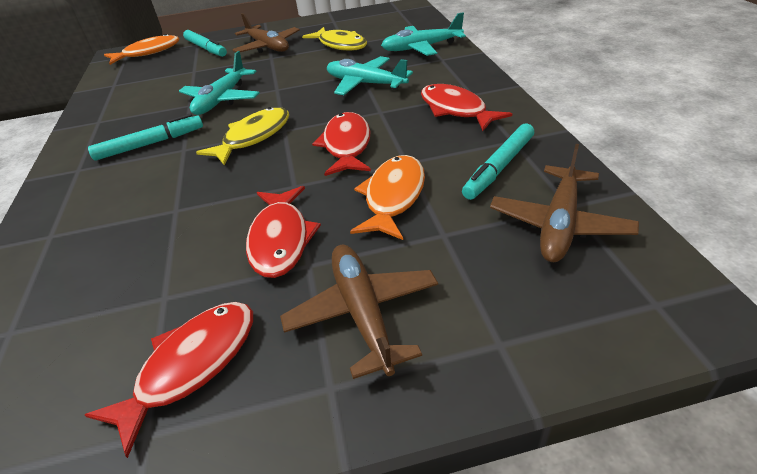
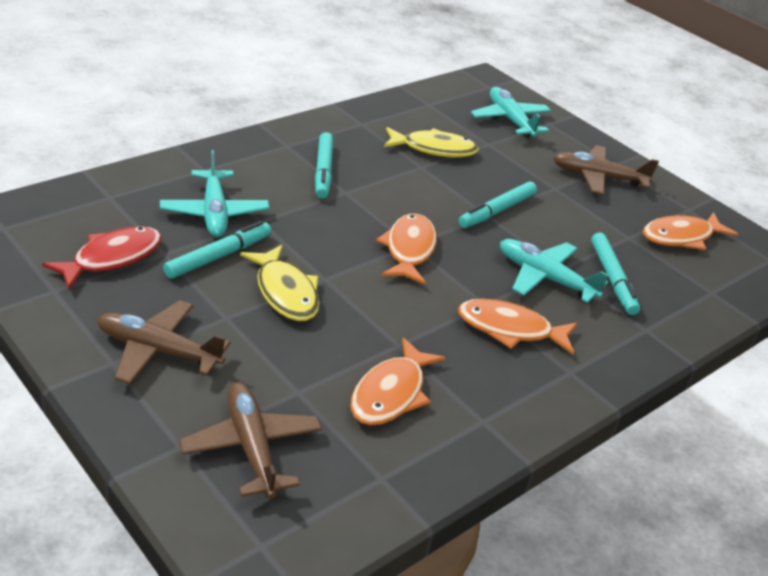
orange fish: 2 -> 4
red fish: 4 -> 1
turquoise marker: 3 -> 4

